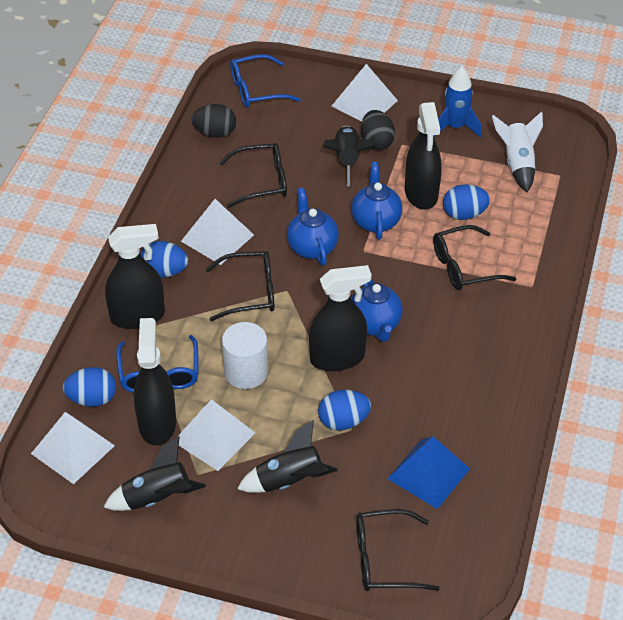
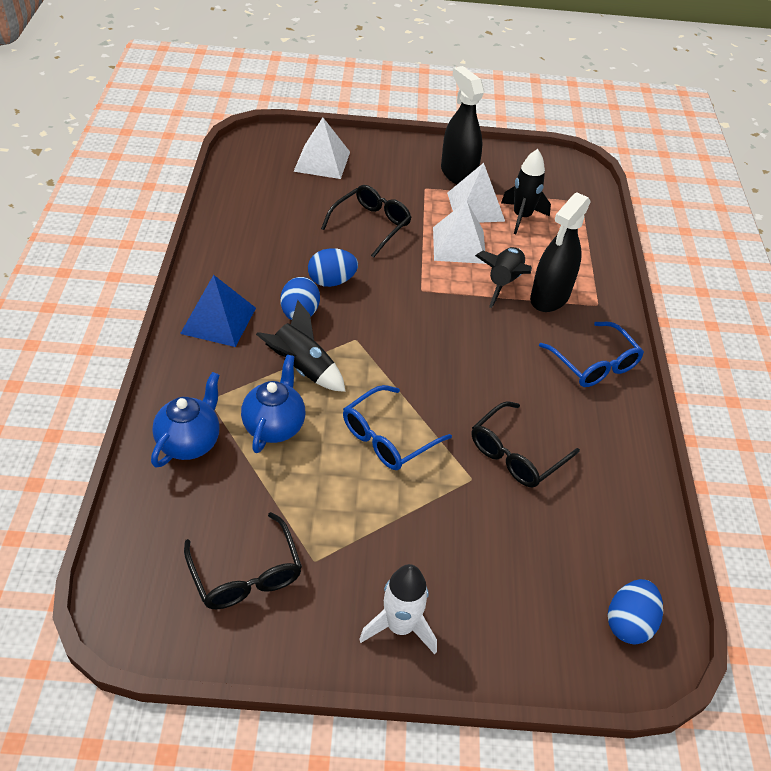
black egg: 2 -> 0
black glasses: 4 -> 3
black spray bottle: 4 -> 2
blue egg: 4 -> 3
blue rocket: 1 -> 0
blue teapot: 3 -> 2
white cylinder: 1 -> 0
white pyramid: 4 -> 3

